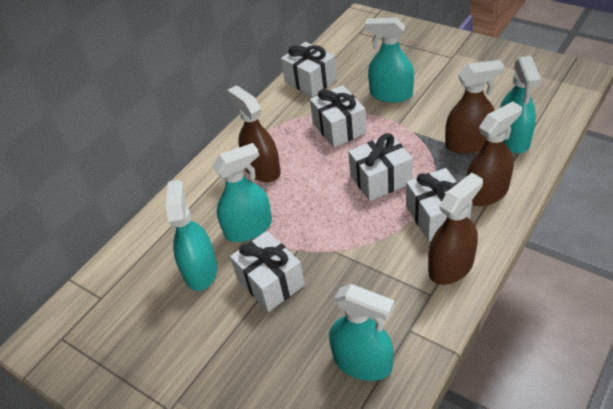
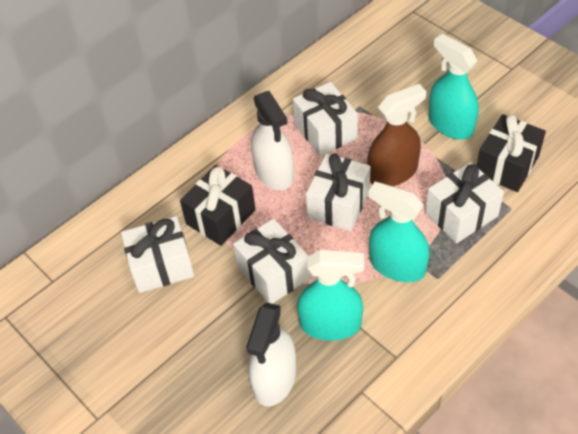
black gift: 0 -> 2
brown spray bottle: 4 -> 1
turquoise spray bottle: 5 -> 3
white spray bottle: 0 -> 2

